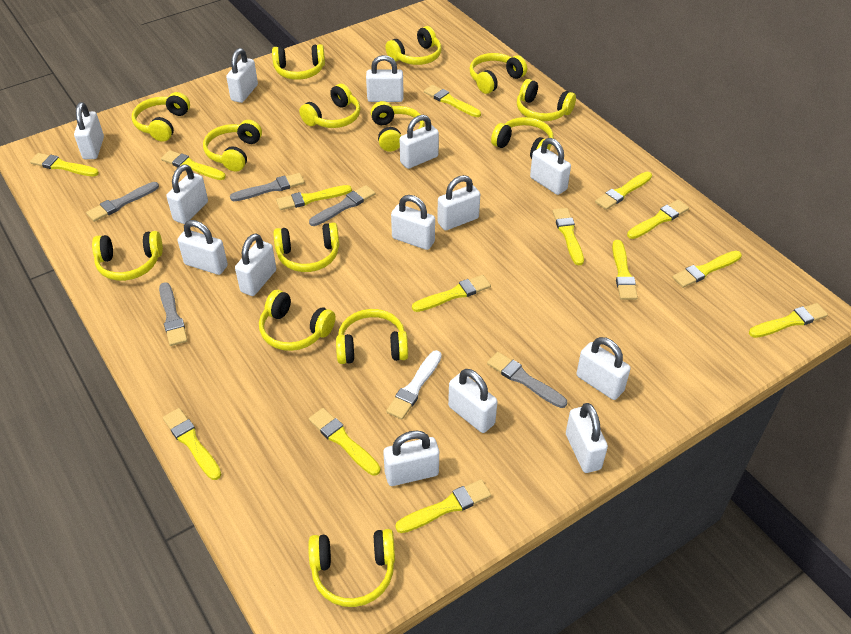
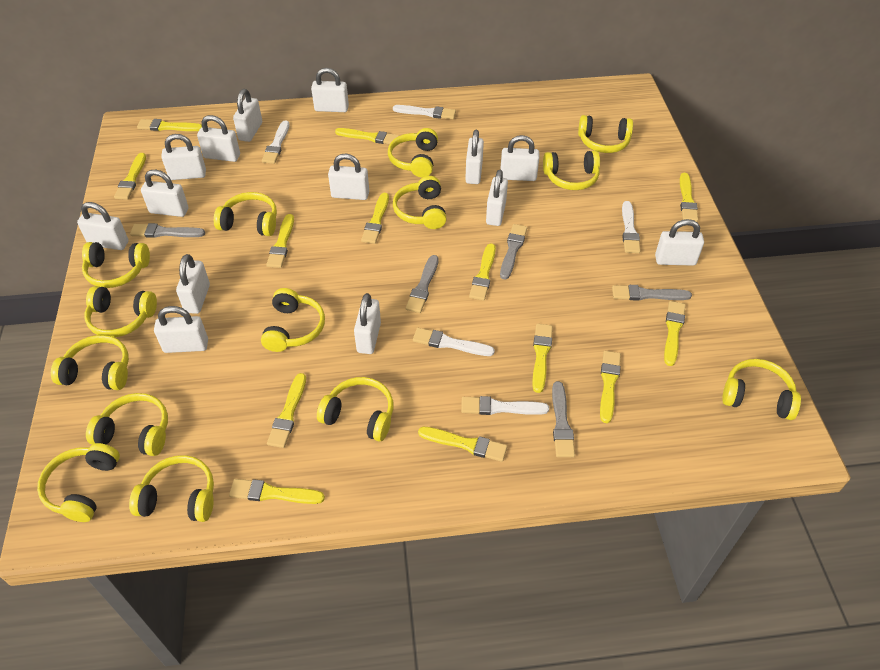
white brush: 1 -> 5
yellow brush: 14 -> 13

